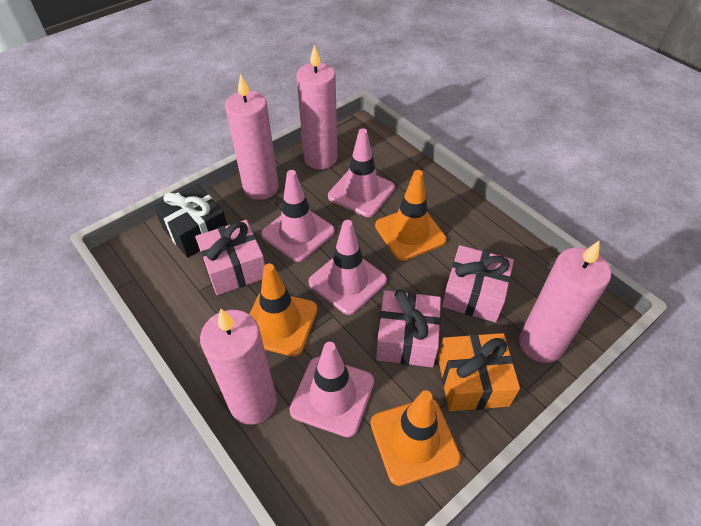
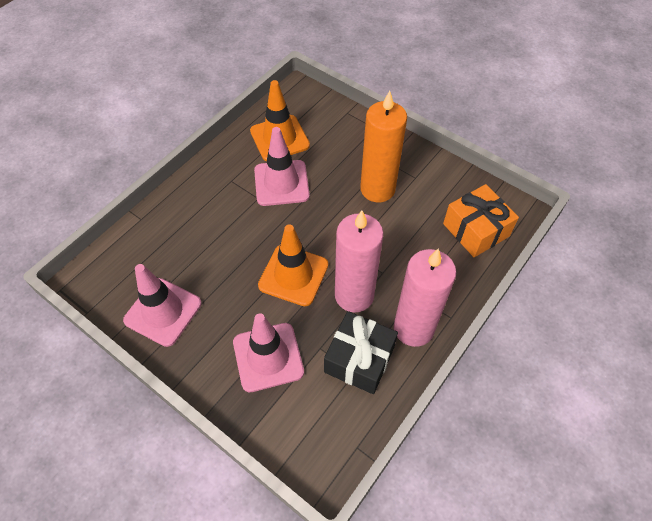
orange candle: 0 -> 1
orange traffic cone: 3 -> 2
pink candle: 4 -> 2
pink gift: 3 -> 0
pink traffic cone: 4 -> 3

